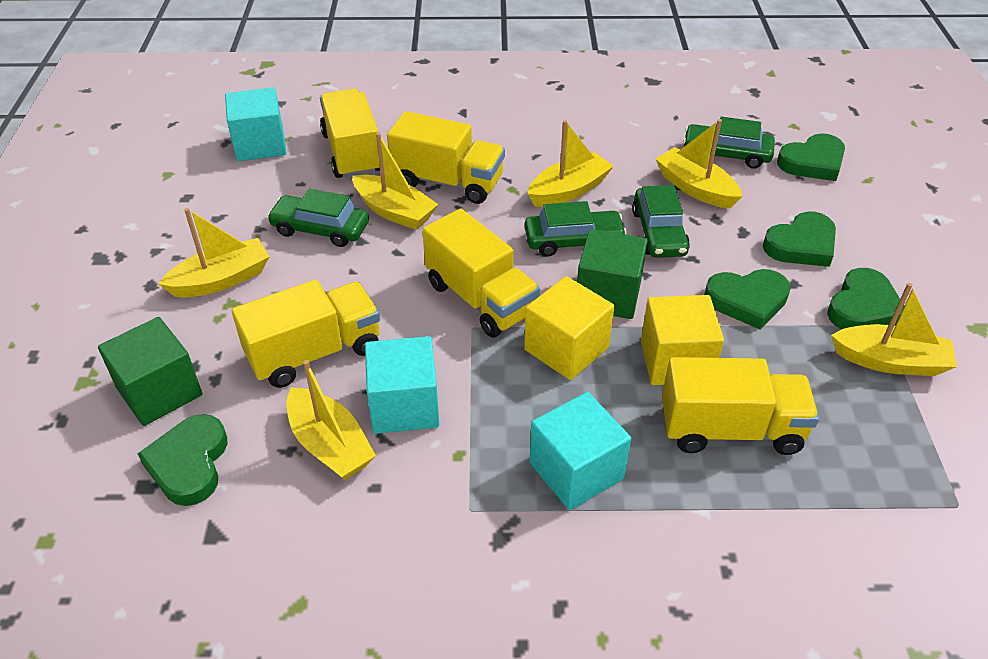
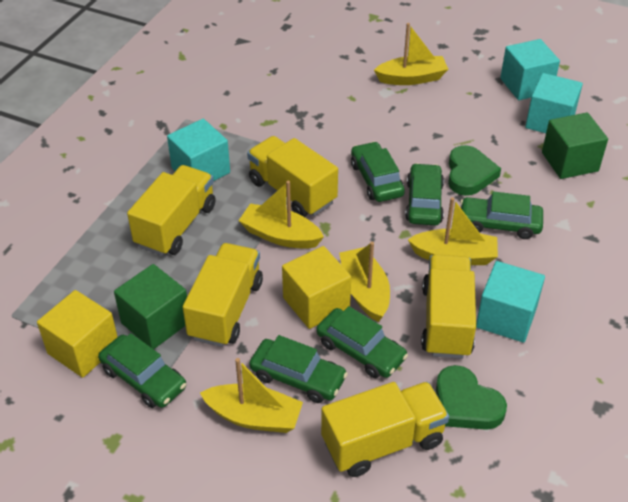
green car: 4 -> 6
green heart: 5 -> 2
turquoise cube: 3 -> 4
yellow boat: 6 -> 5

